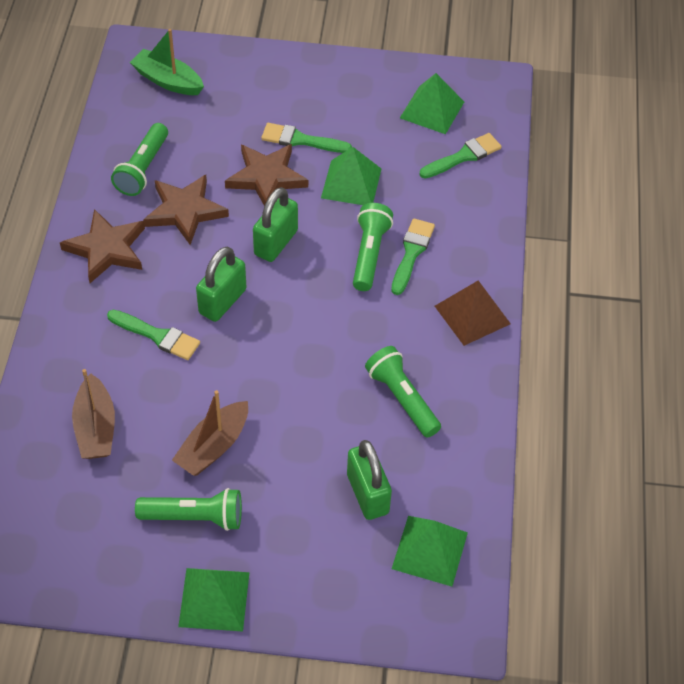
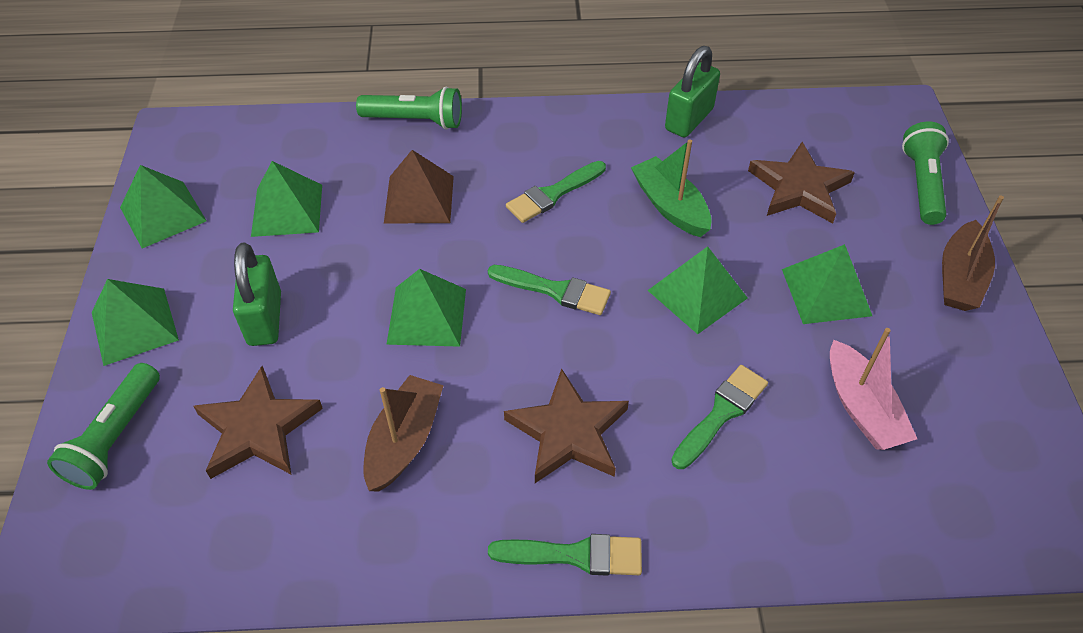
green flashlight: 4 -> 3
green padlock: 3 -> 2
green pyramid: 4 -> 6
pink boat: 0 -> 1

